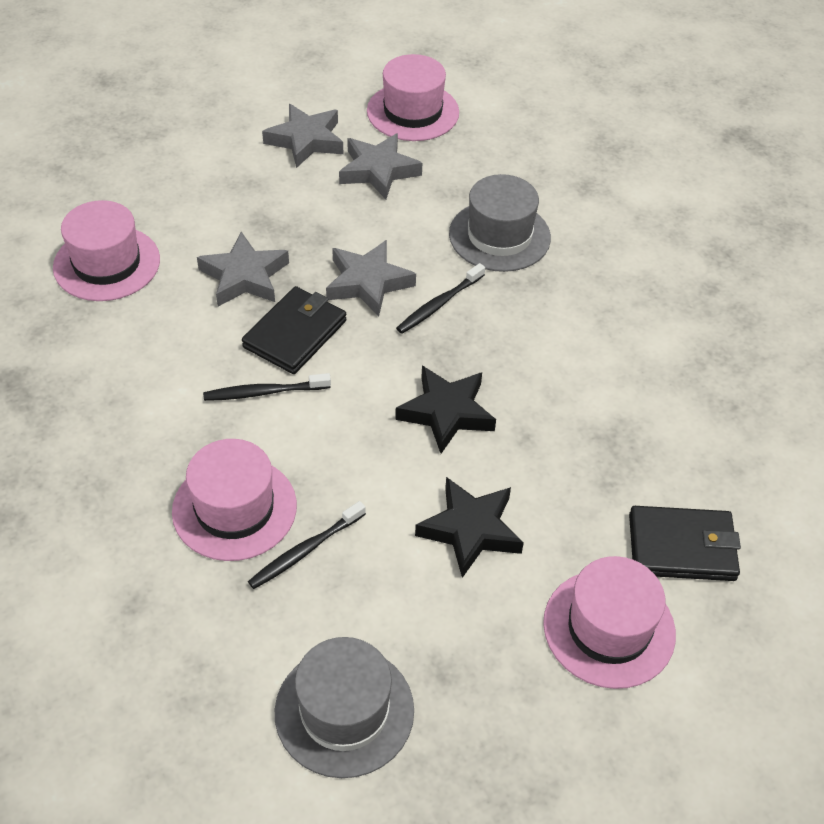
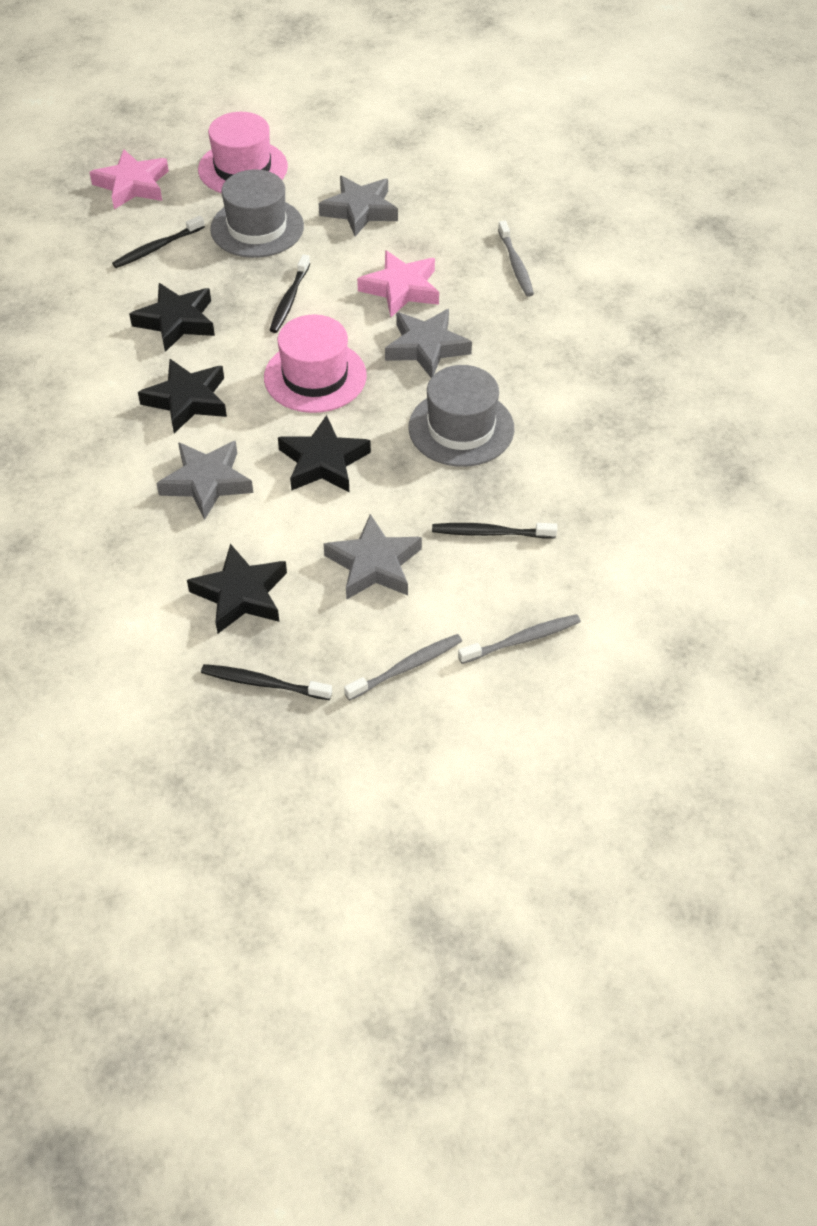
black star: 2 -> 4
black toothbrush: 3 -> 4
black wallet: 2 -> 0
grey toothbrush: 0 -> 3
pink hat: 4 -> 2
pink star: 0 -> 2

